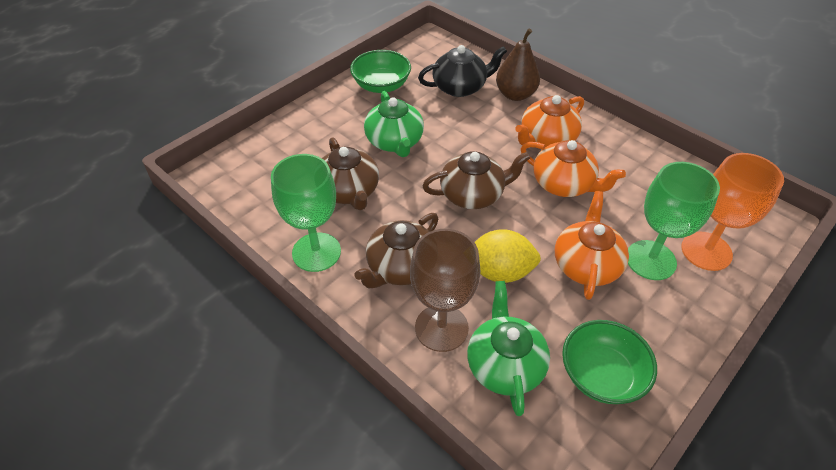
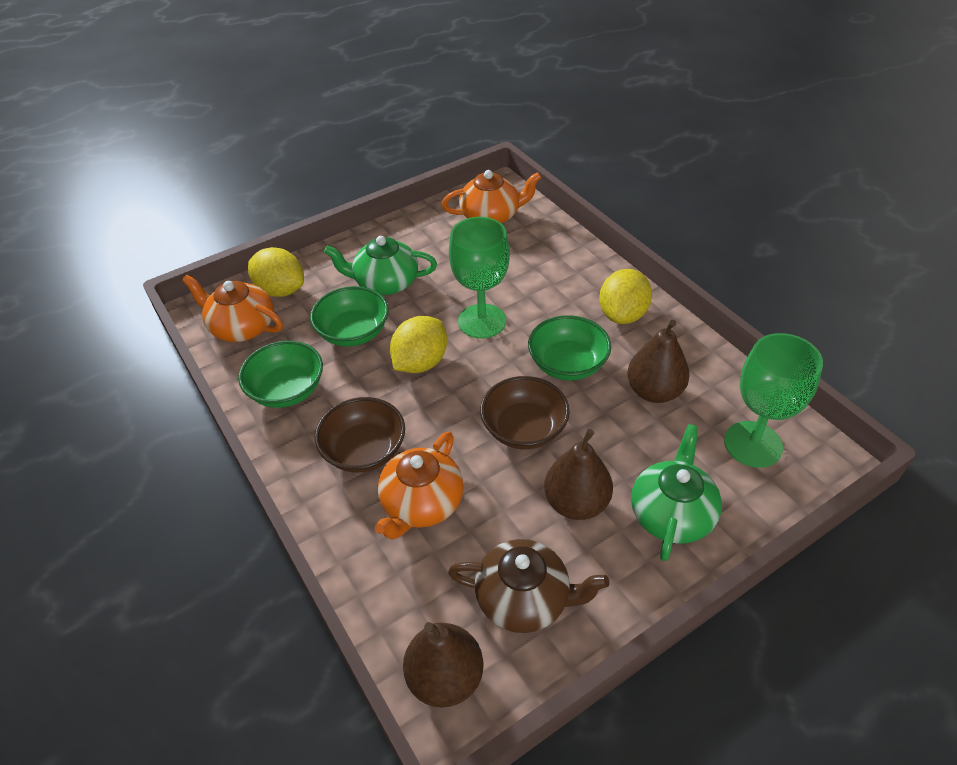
black teapot: 1 -> 0
brown bowl: 0 -> 2
brown goblet: 1 -> 0
brown pear: 1 -> 3
brown teapot: 3 -> 1
green bowl: 2 -> 3
orange goblet: 1 -> 0
yellow lemon: 1 -> 3

